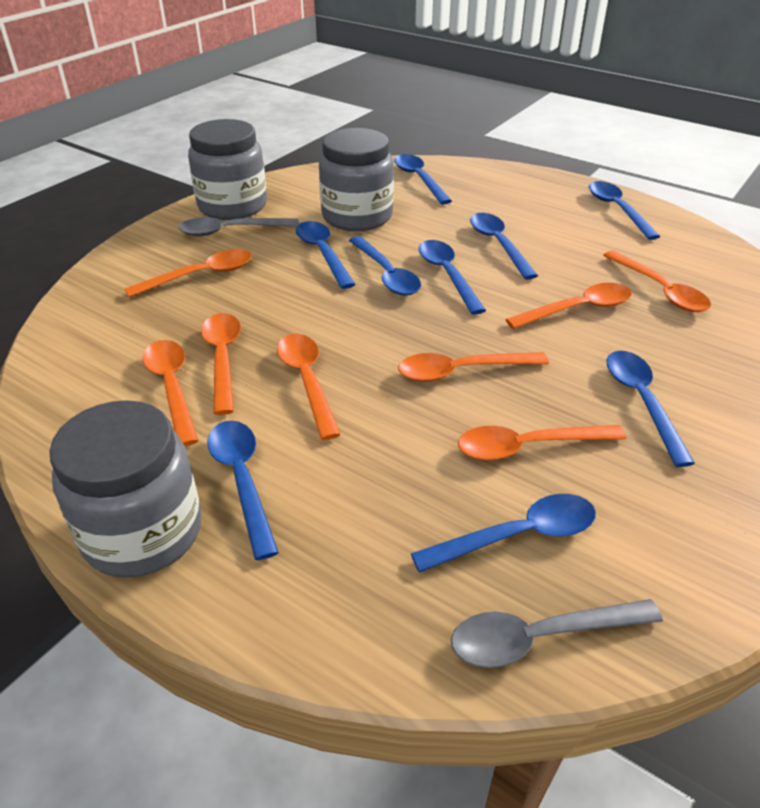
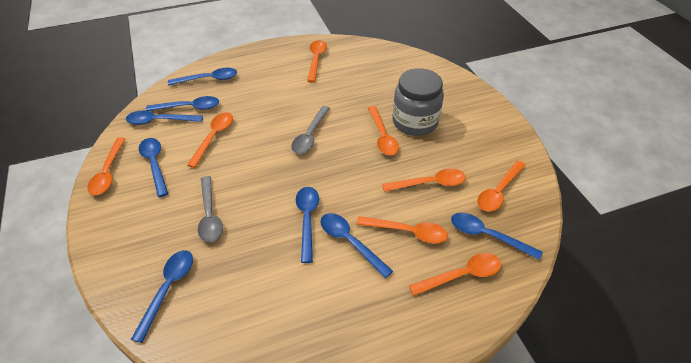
blue spoon: 9 -> 8
grey jar: 3 -> 1

